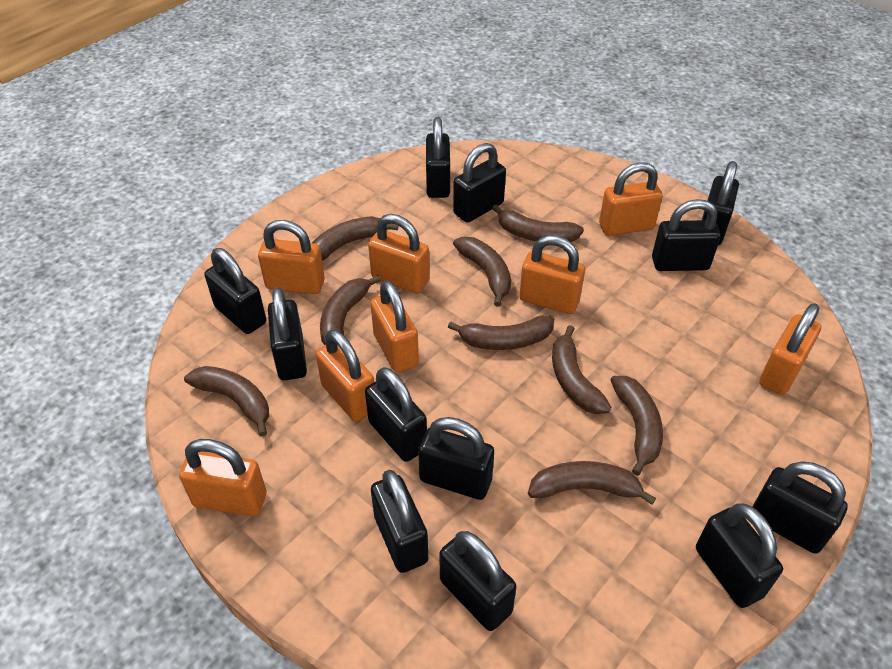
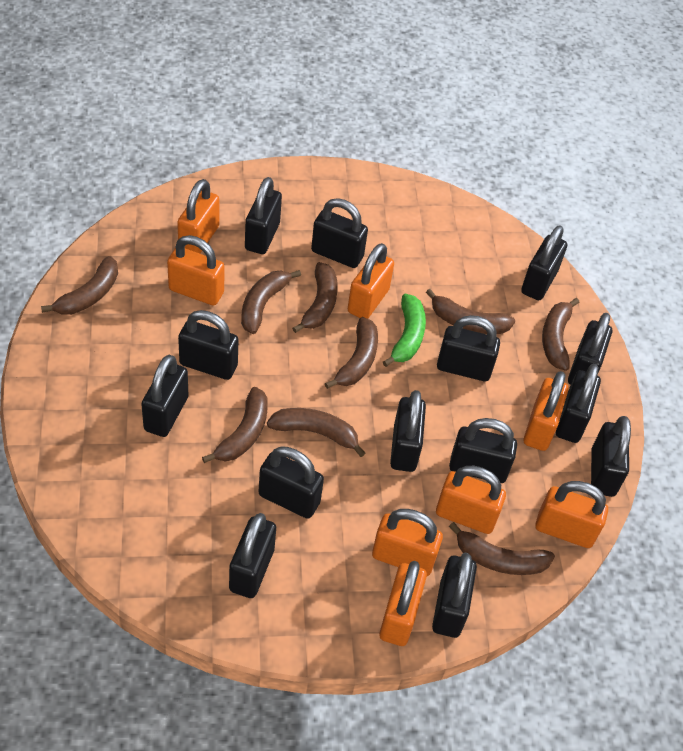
black padlock: 12 -> 14
green banana: 0 -> 1

